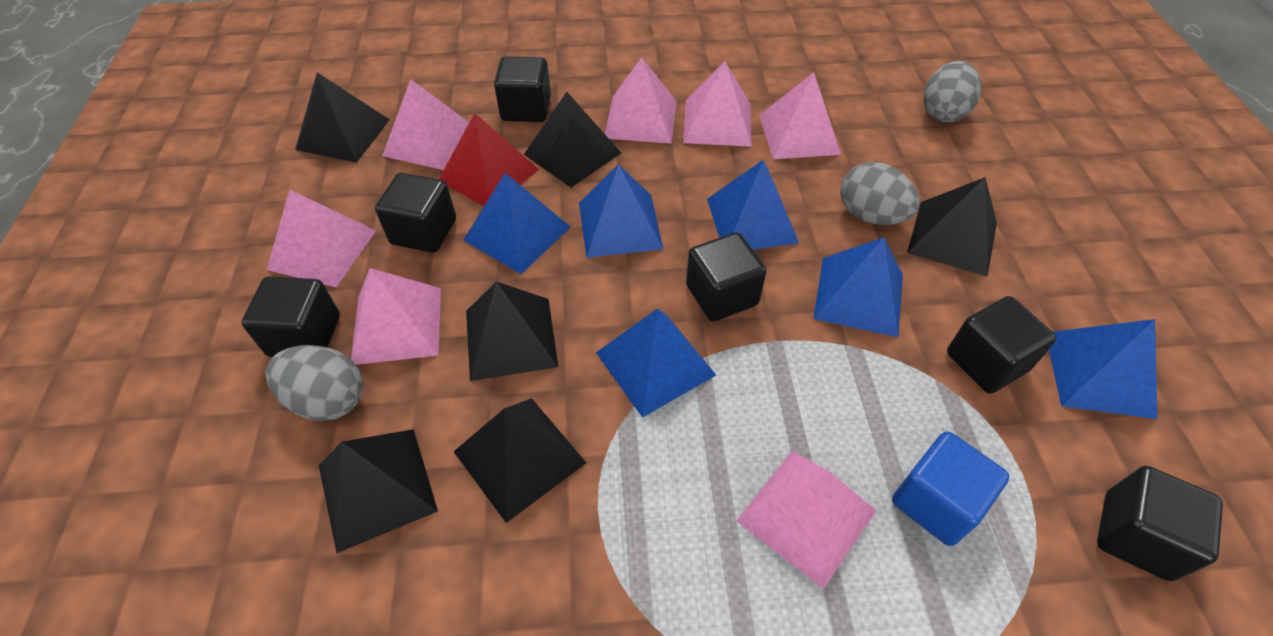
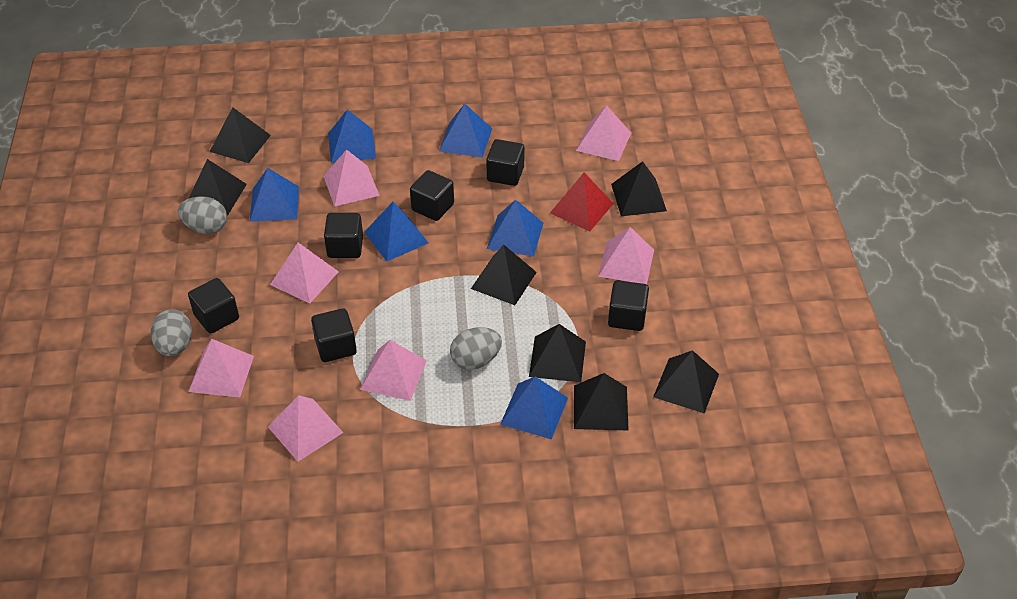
black pyramid: 6 -> 7
blue cube: 1 -> 0

